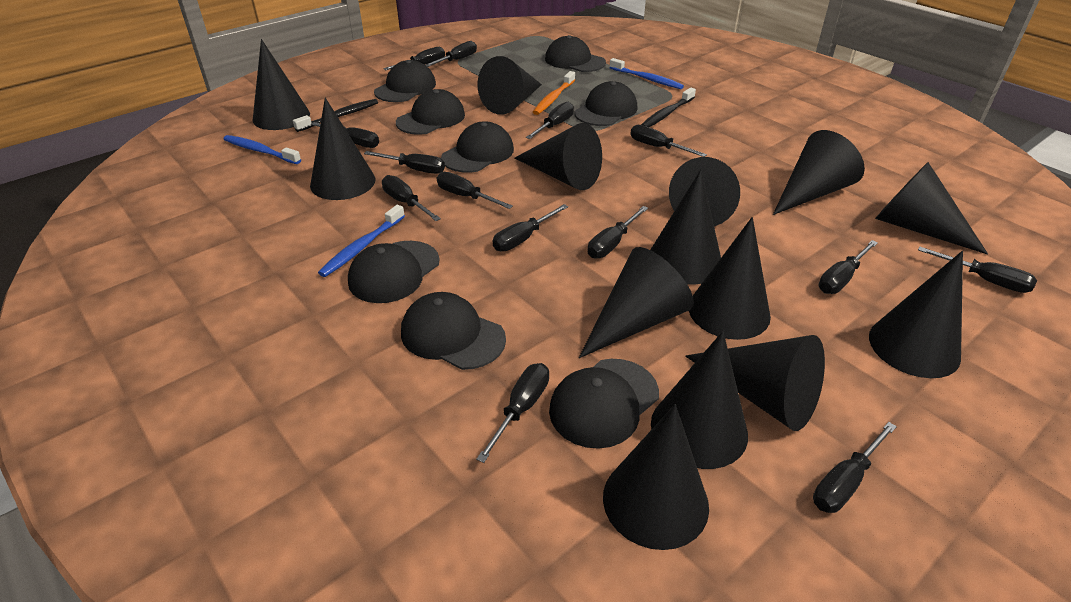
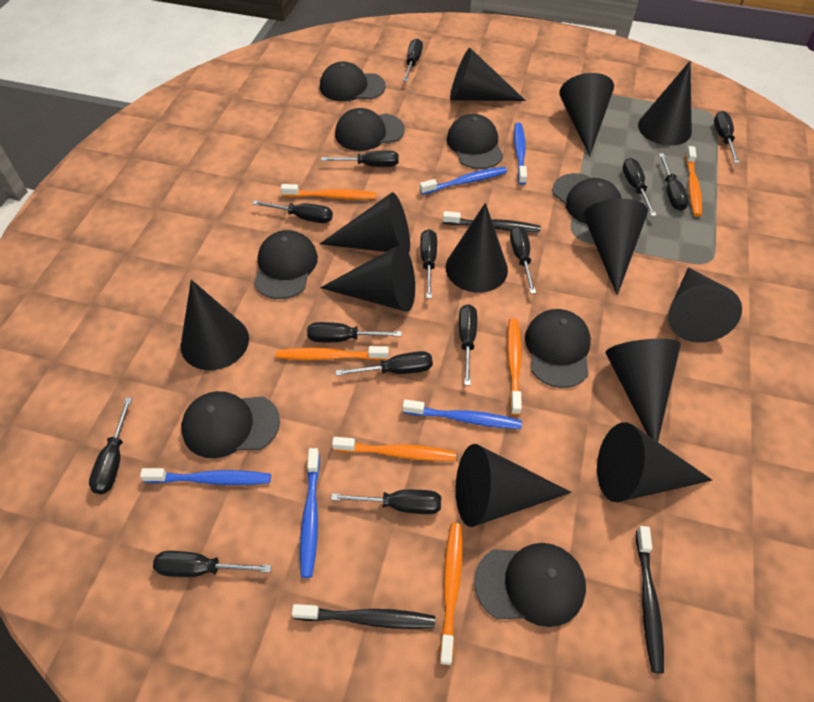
black cone: 14 -> 12
black toothbrush: 2 -> 3
blue toothbrush: 3 -> 5
orange toothbrush: 1 -> 6

